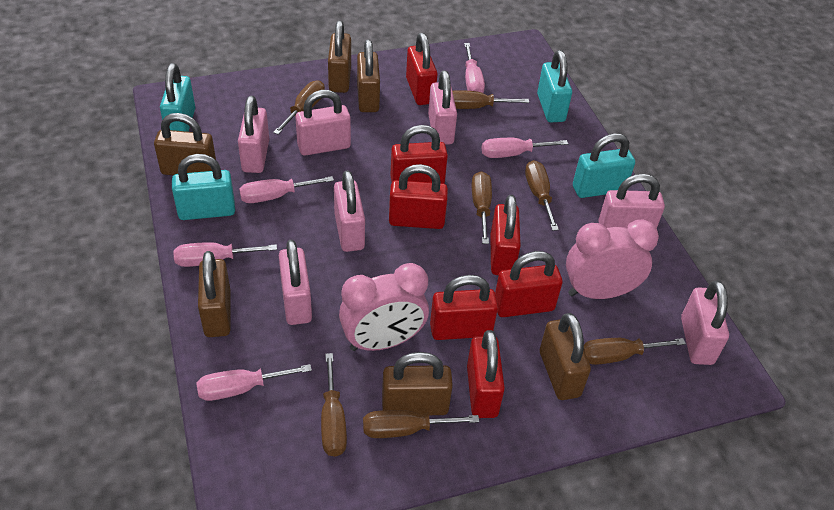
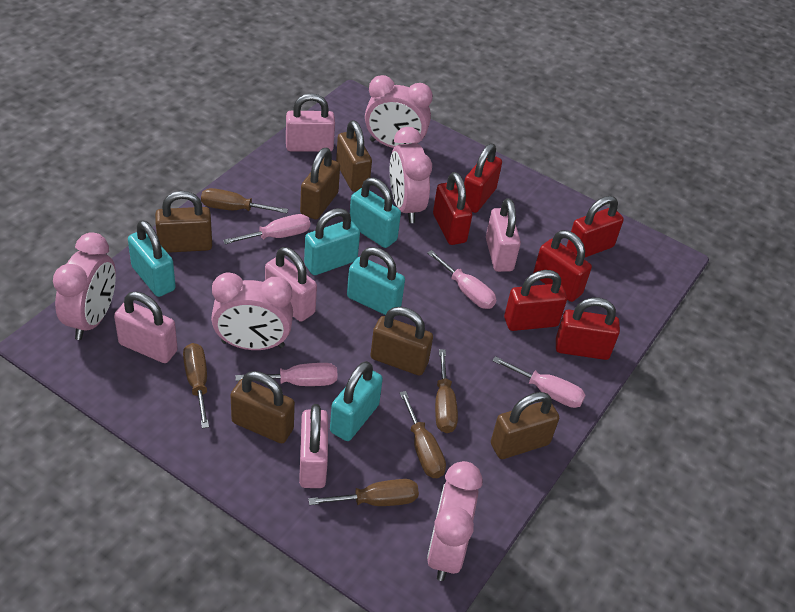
brown screwdriver: 7 -> 5
pink clock: 2 -> 5
pink padlock: 7 -> 5
pink screwdriver: 5 -> 4
red padlock: 7 -> 6
turquoise padlock: 4 -> 5

